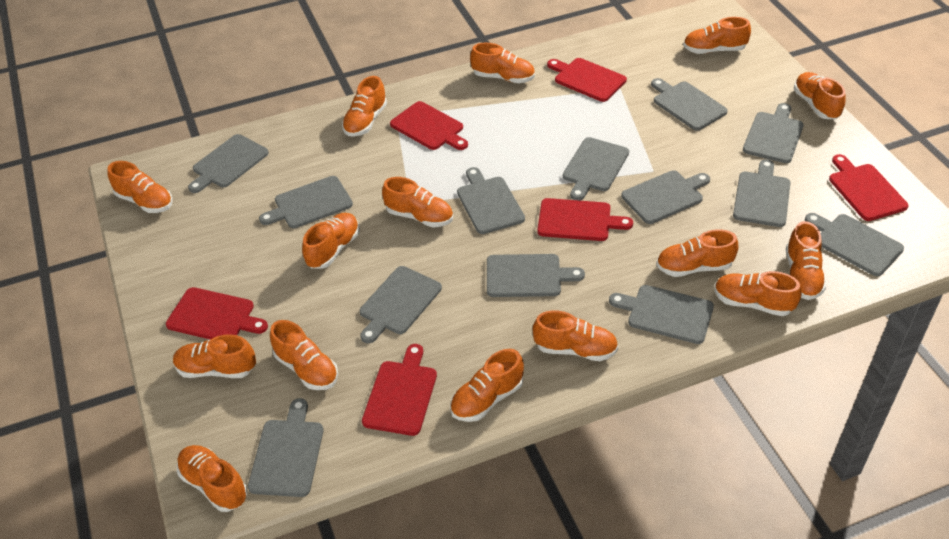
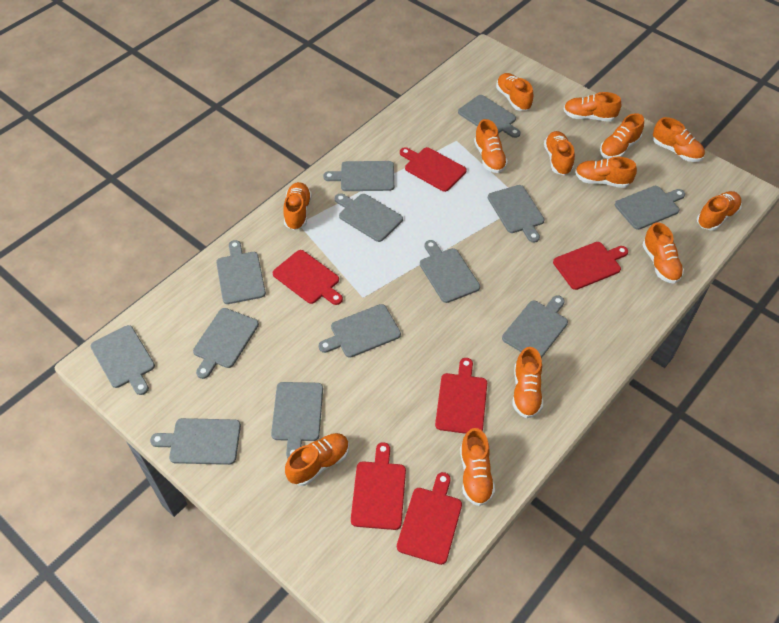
orange shoe: 15 -> 13

